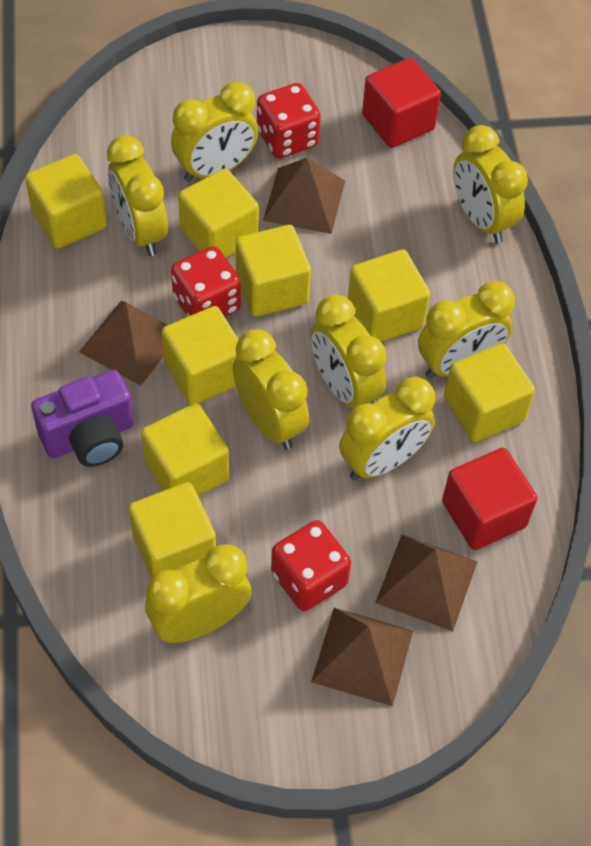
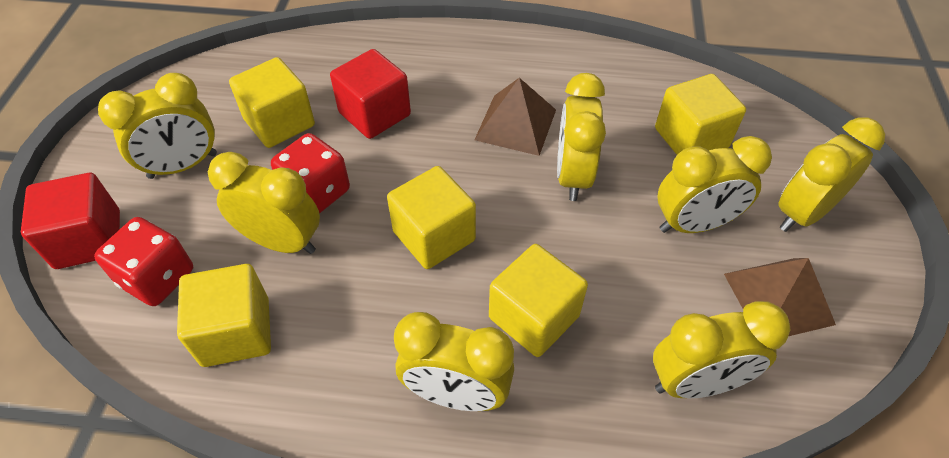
brown pyramid: 4 -> 2
purple camera: 1 -> 0
red dice: 3 -> 2
yellow clock: 8 -> 7
yellow cube: 8 -> 5

